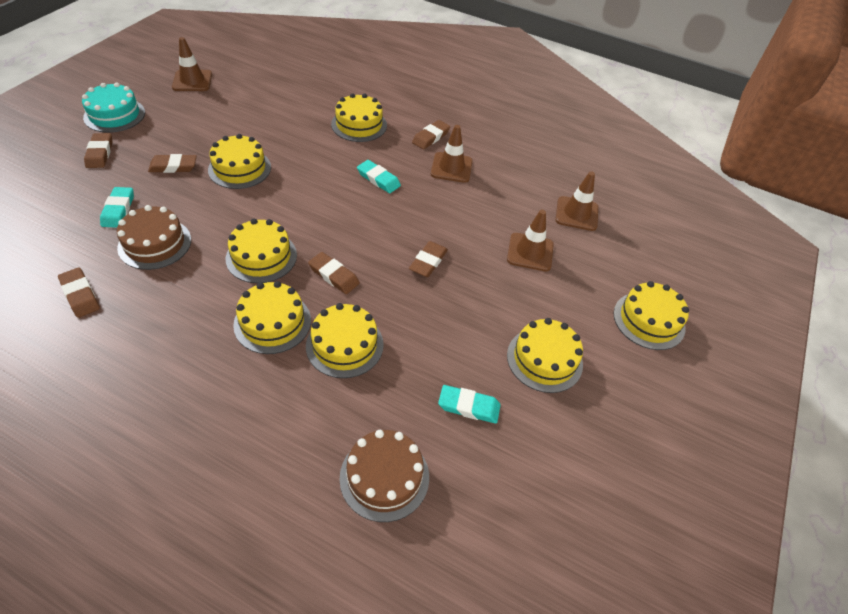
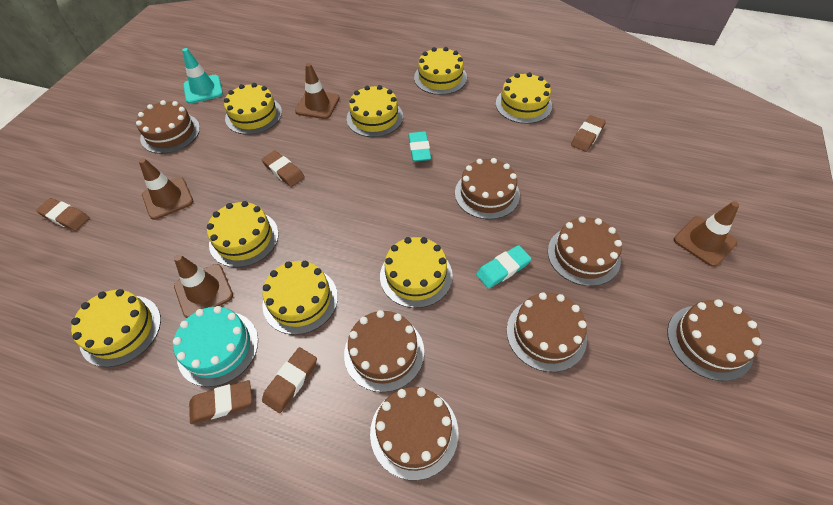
brown cake: 2 -> 7
brown eraser: 6 -> 5
turquoise eraser: 3 -> 2
turquoise traffic cone: 0 -> 1
yellow cake: 7 -> 8

